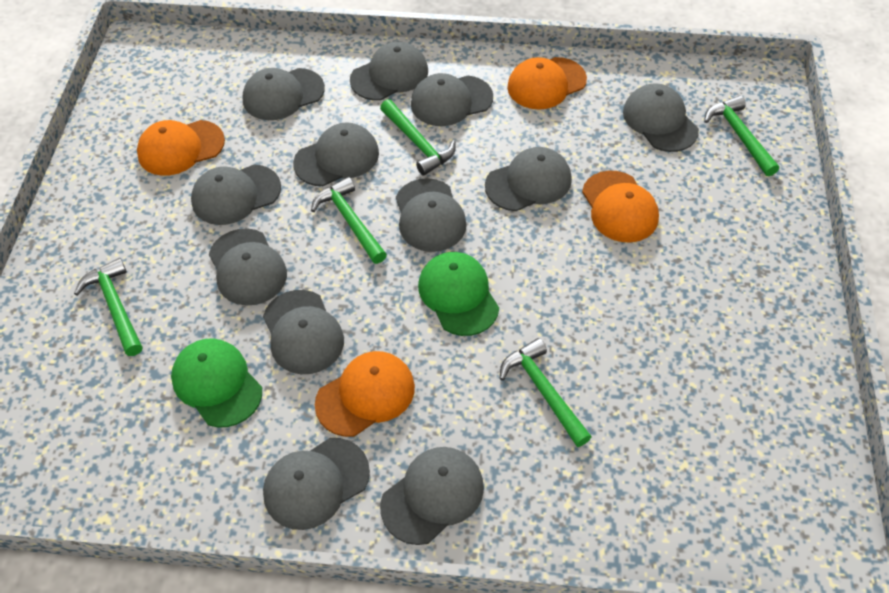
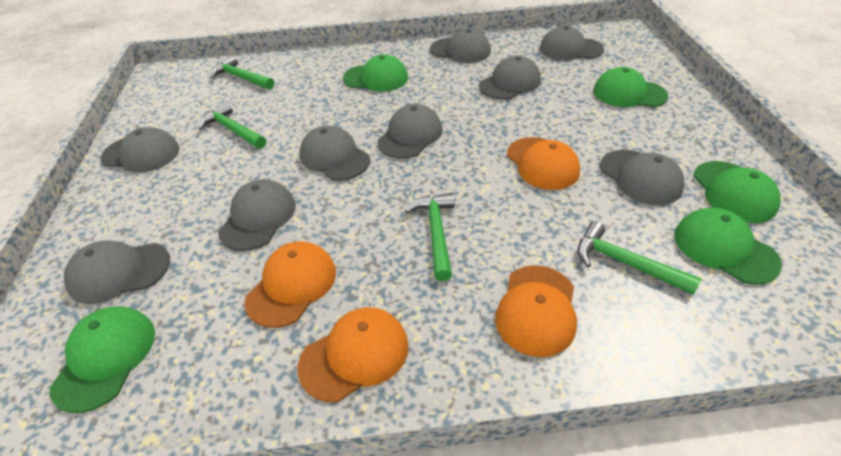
green cap: 2 -> 5
green hammer: 5 -> 4
grey cap: 12 -> 9

